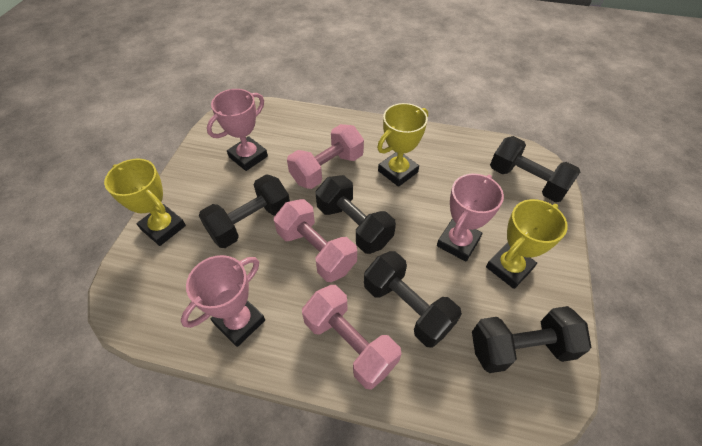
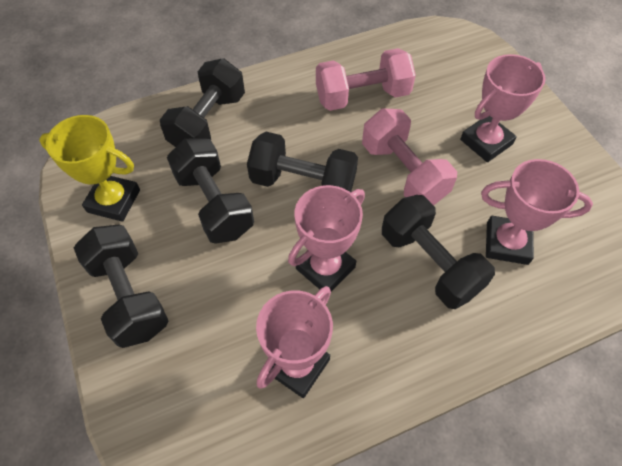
pink dumbbell: 3 -> 2
pink trophy: 3 -> 4
yellow trophy: 3 -> 1

